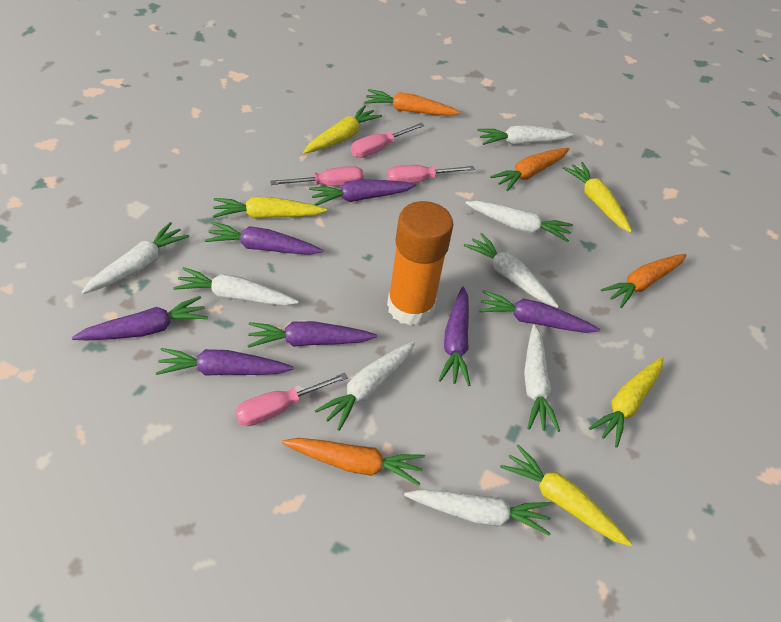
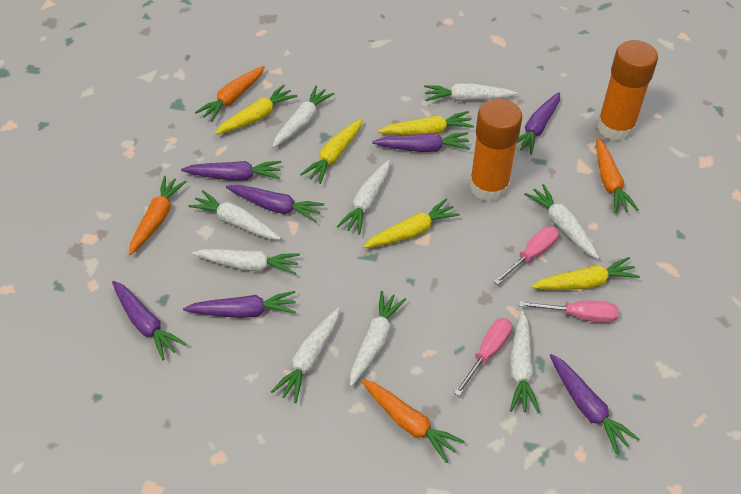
orange glue stick: 1 -> 2
pink screwdriver: 4 -> 3
white carrot: 8 -> 9

